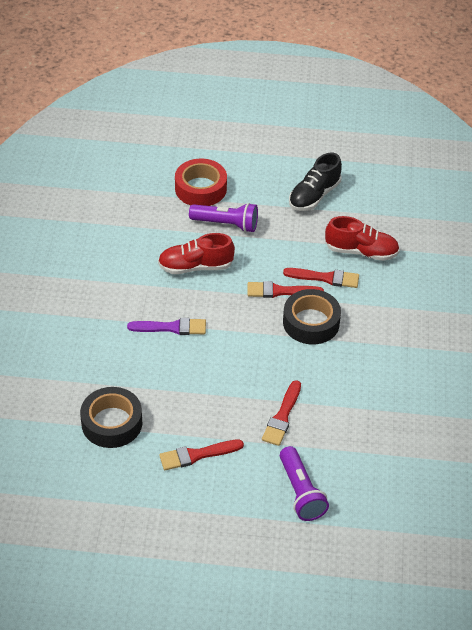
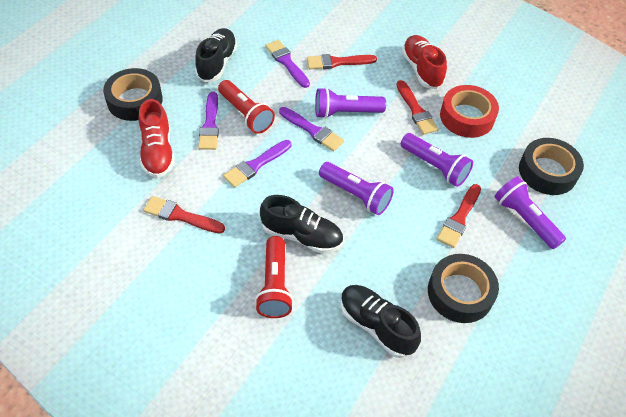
black shoe: 1 -> 3
black tape: 2 -> 3
purple brush: 1 -> 4
purple flashlight: 2 -> 4
red flashlight: 0 -> 2

